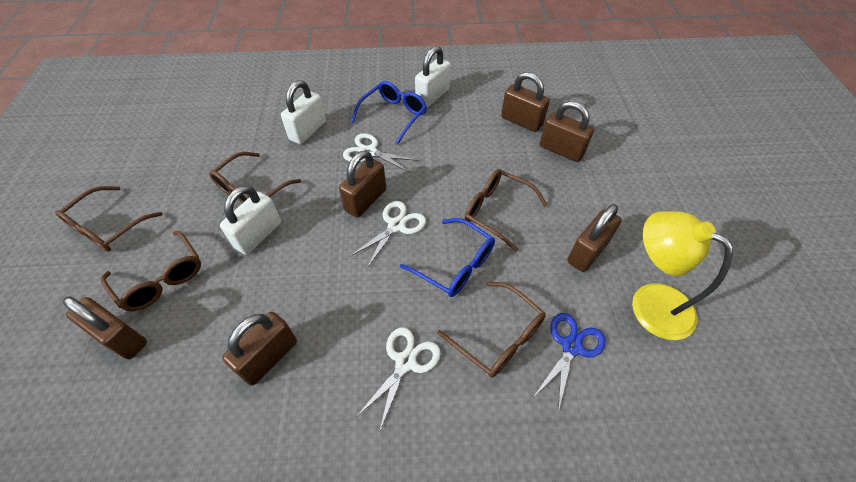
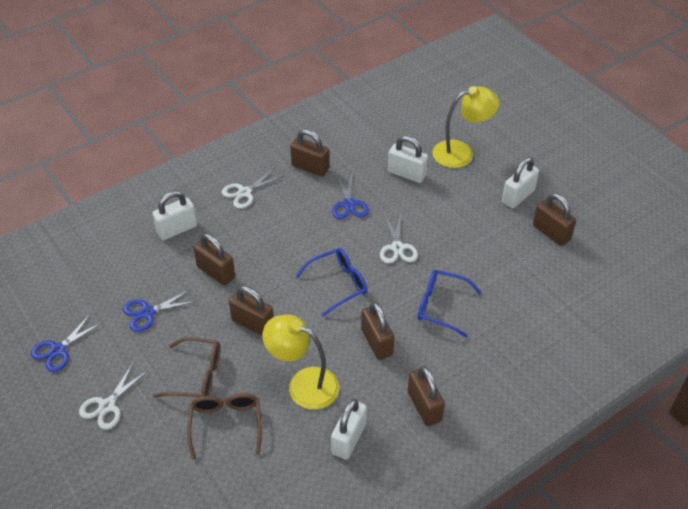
blue scissors: 1 -> 3
brown glasses: 5 -> 2
white padlock: 3 -> 4
yellow lamp: 1 -> 2

